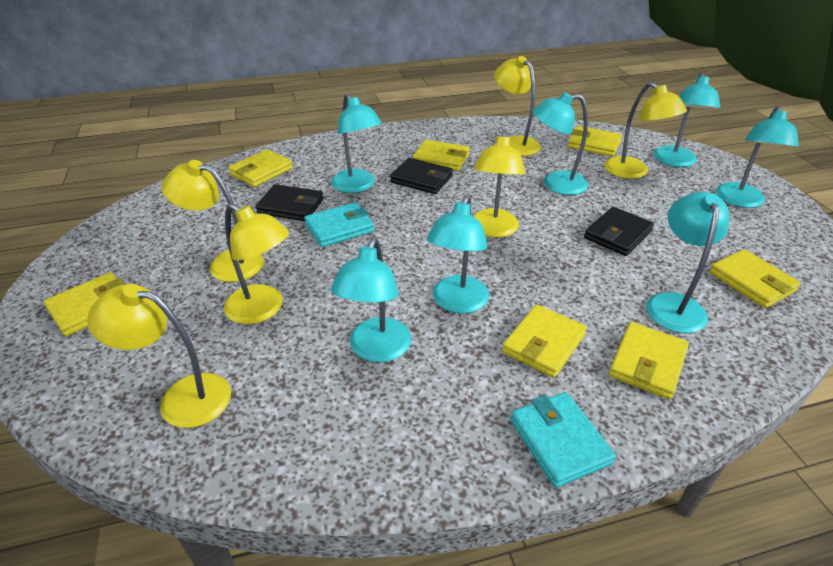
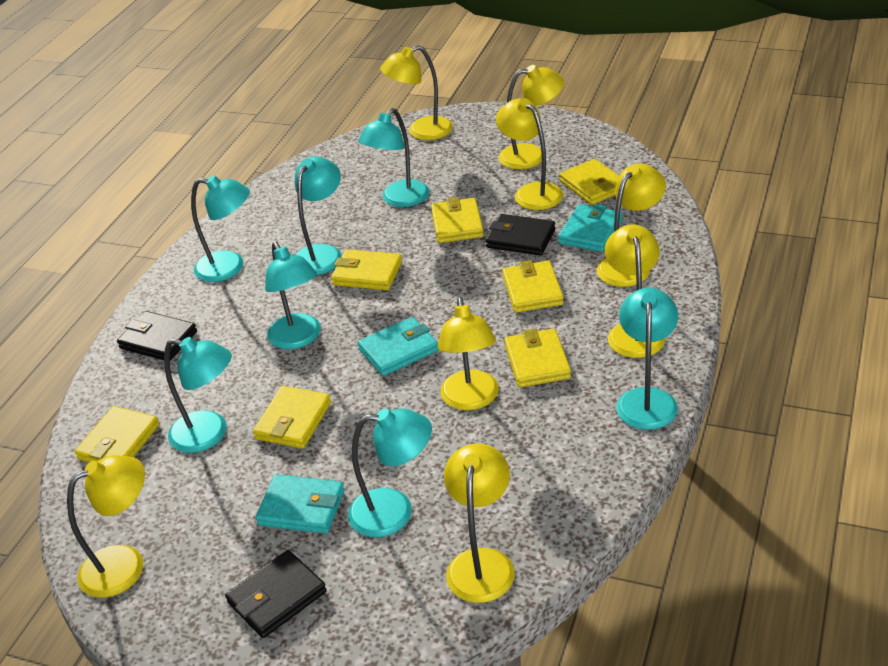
turquoise wallet: 2 -> 3
yellow lamp: 6 -> 8

